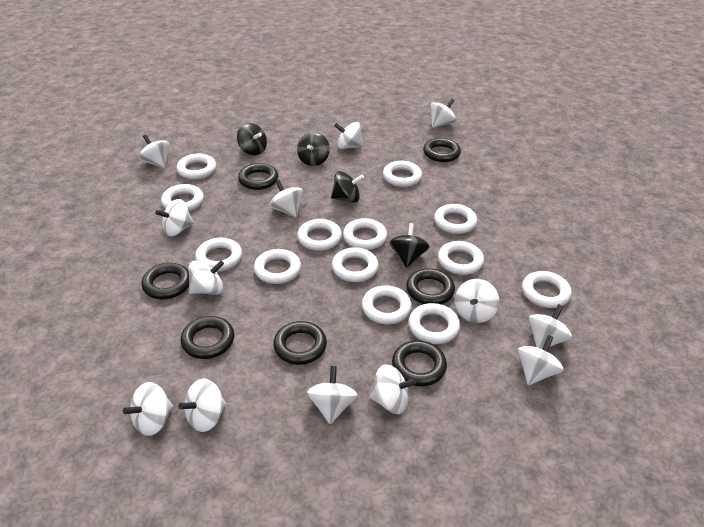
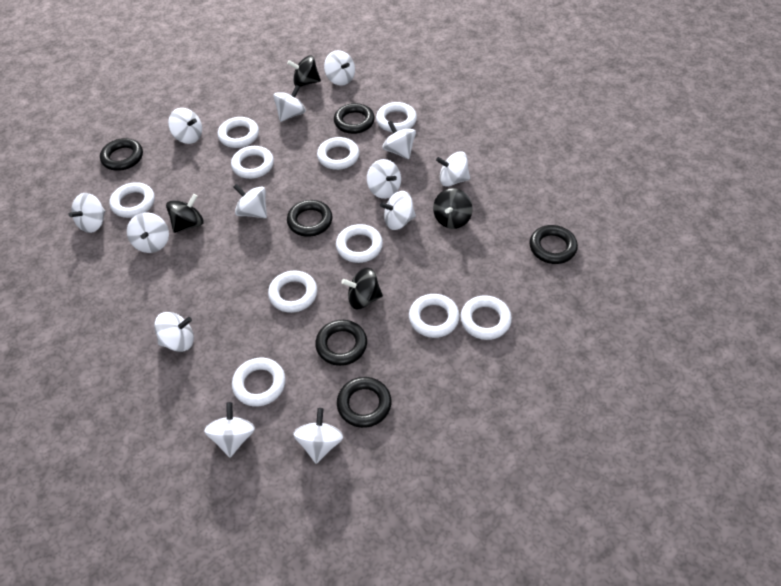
black ring: 7 -> 6
white ring: 13 -> 10

